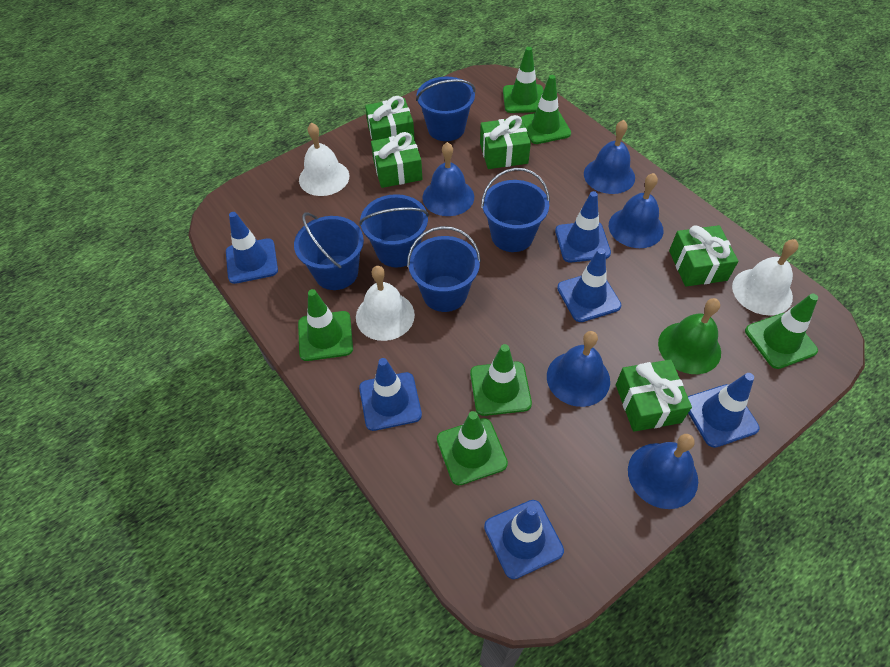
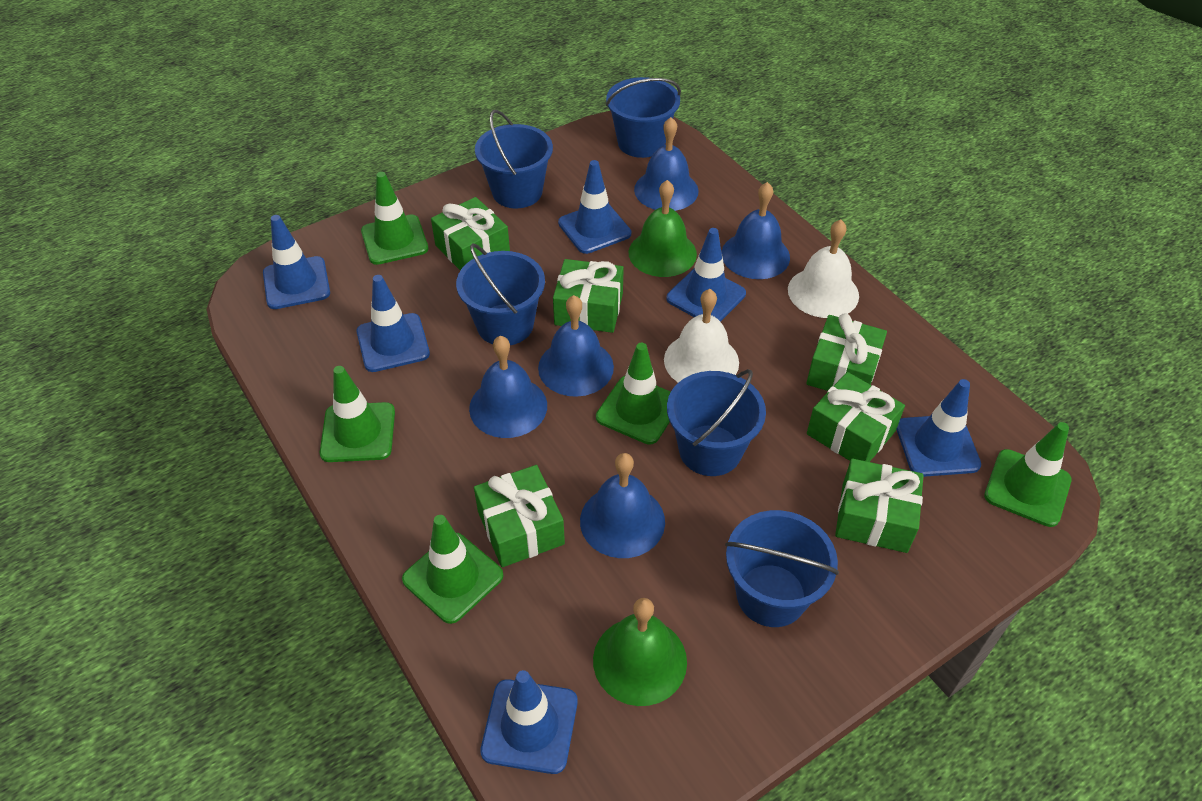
green bell: 1 -> 2
green gift: 5 -> 6
green traffic cone: 6 -> 5
white bell: 3 -> 2

